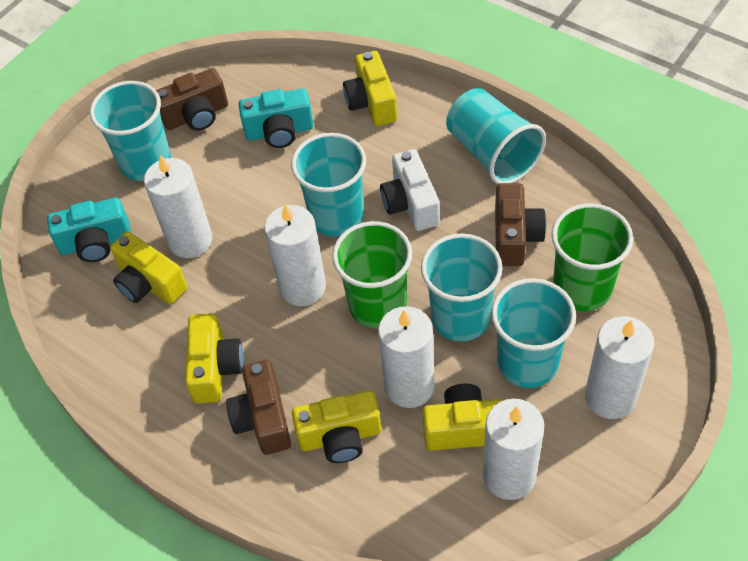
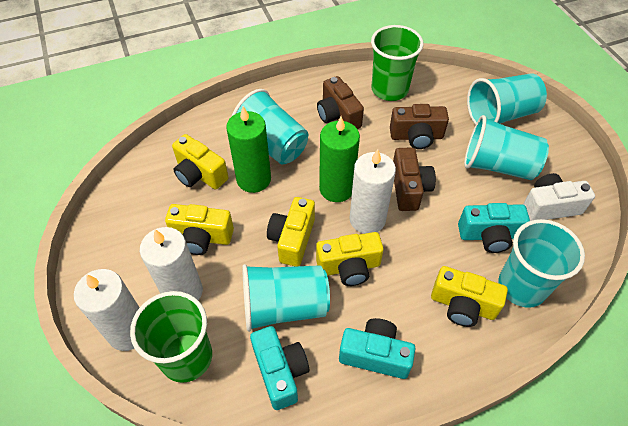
green candle: 0 -> 2
turquoise camera: 2 -> 3
white candle: 5 -> 3

